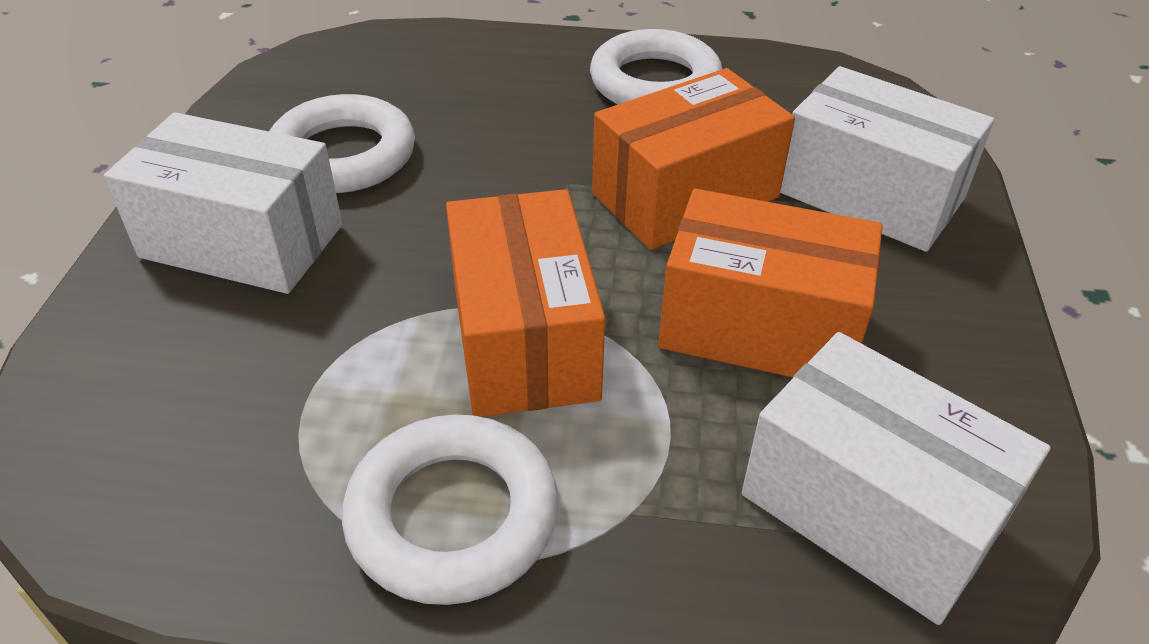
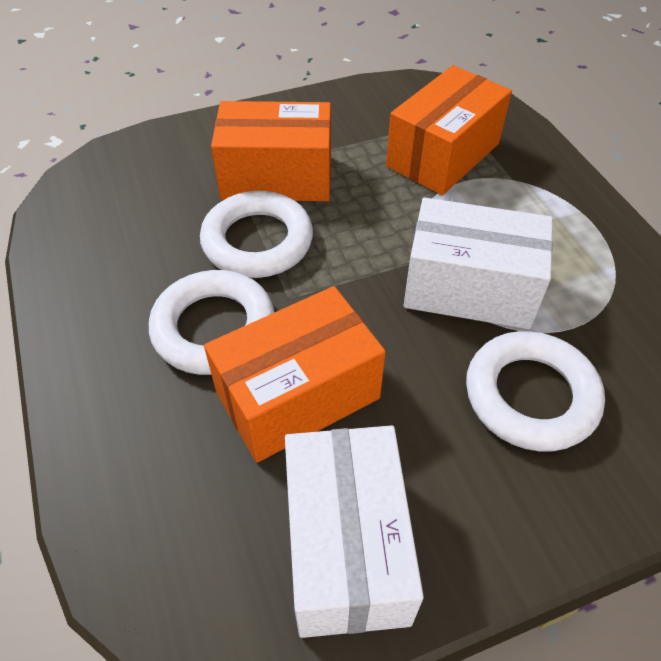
white box: 3 -> 2

